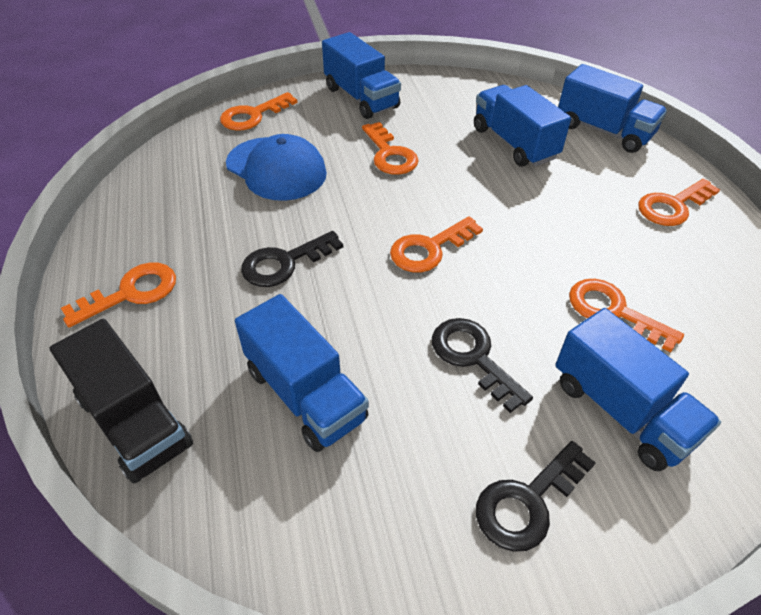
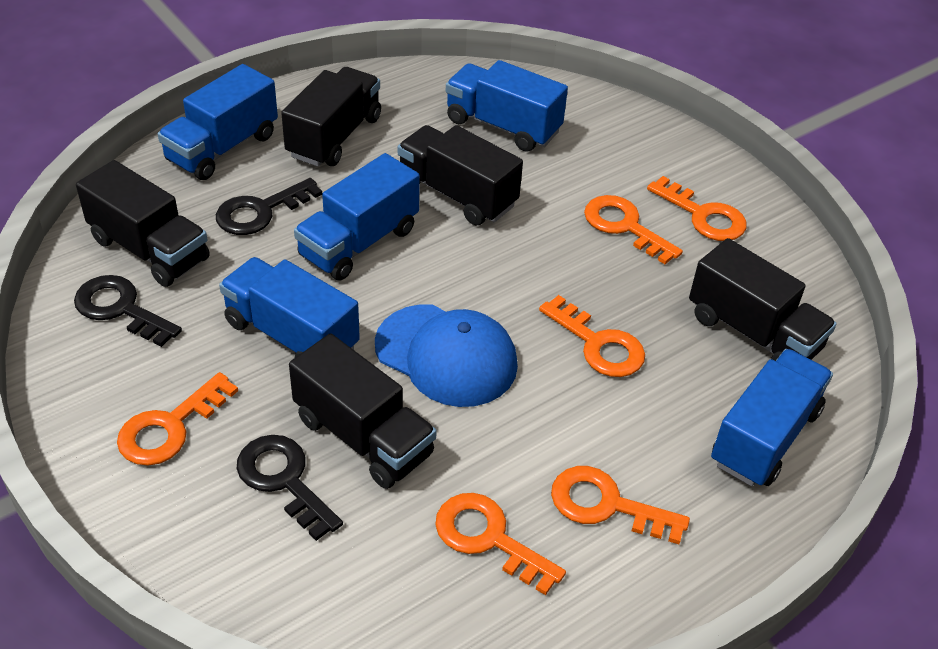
black truck: 1 -> 5

